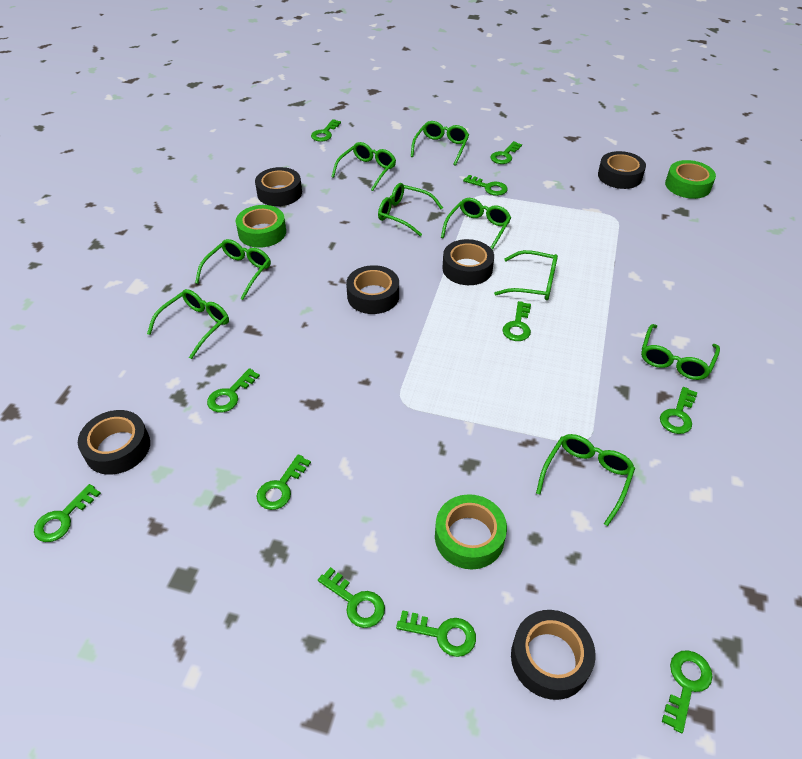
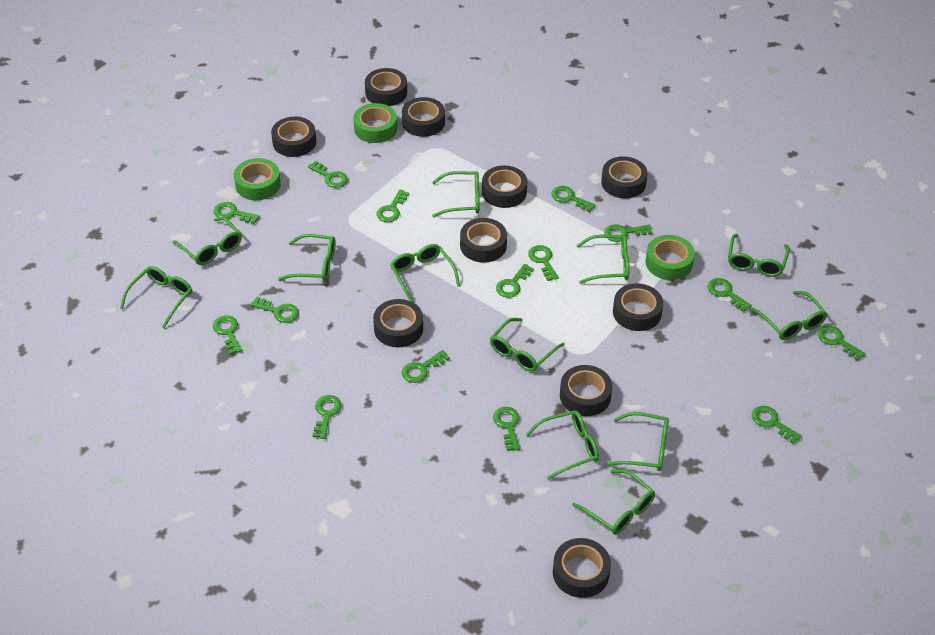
black tape: 6 -> 10
green glasses: 9 -> 12
green key: 11 -> 15

